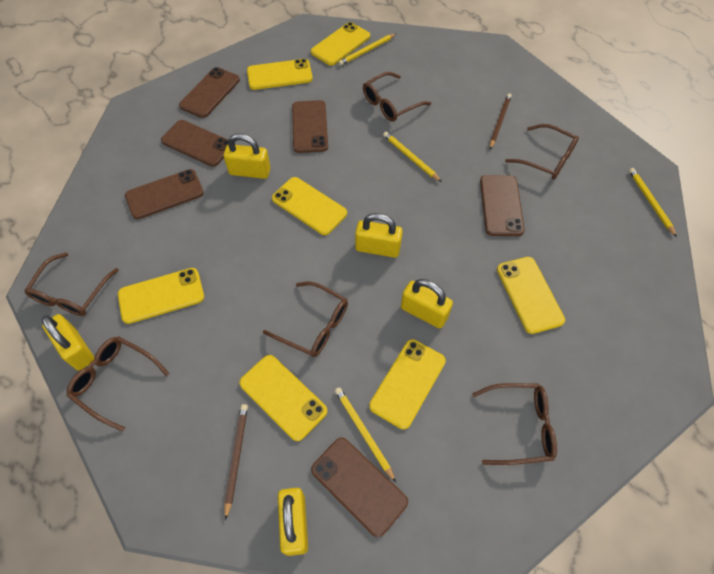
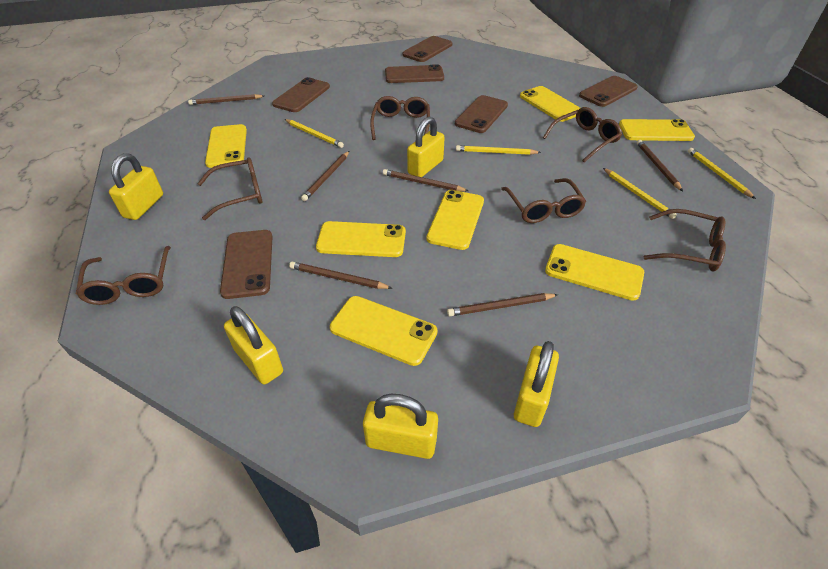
brown pencil: 2 -> 6

